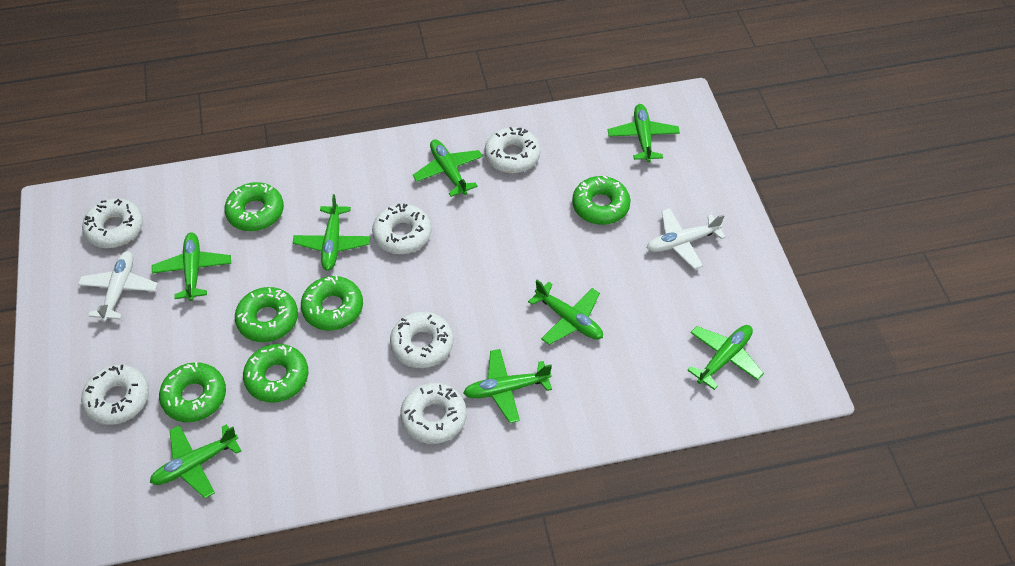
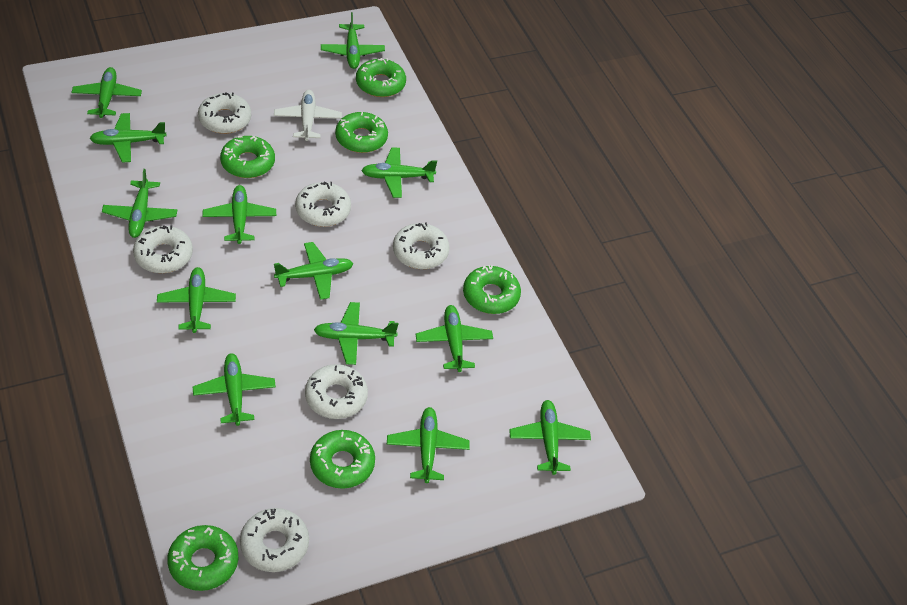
green plane: 8 -> 13
white plane: 2 -> 1

